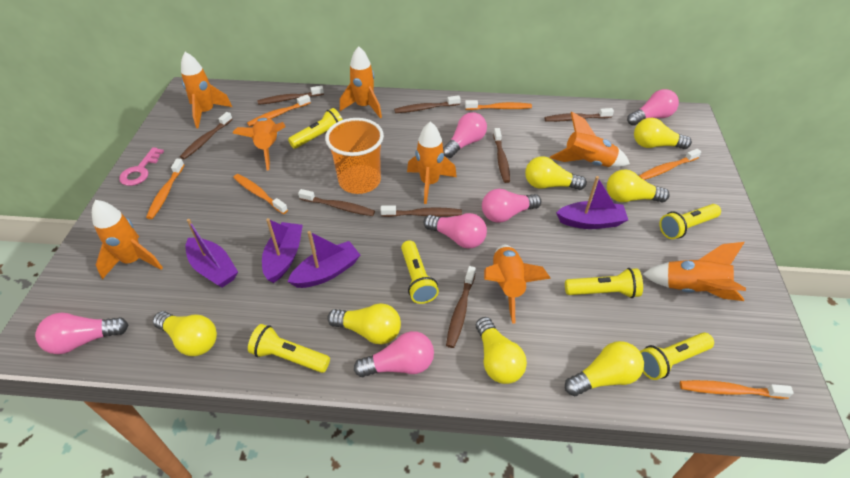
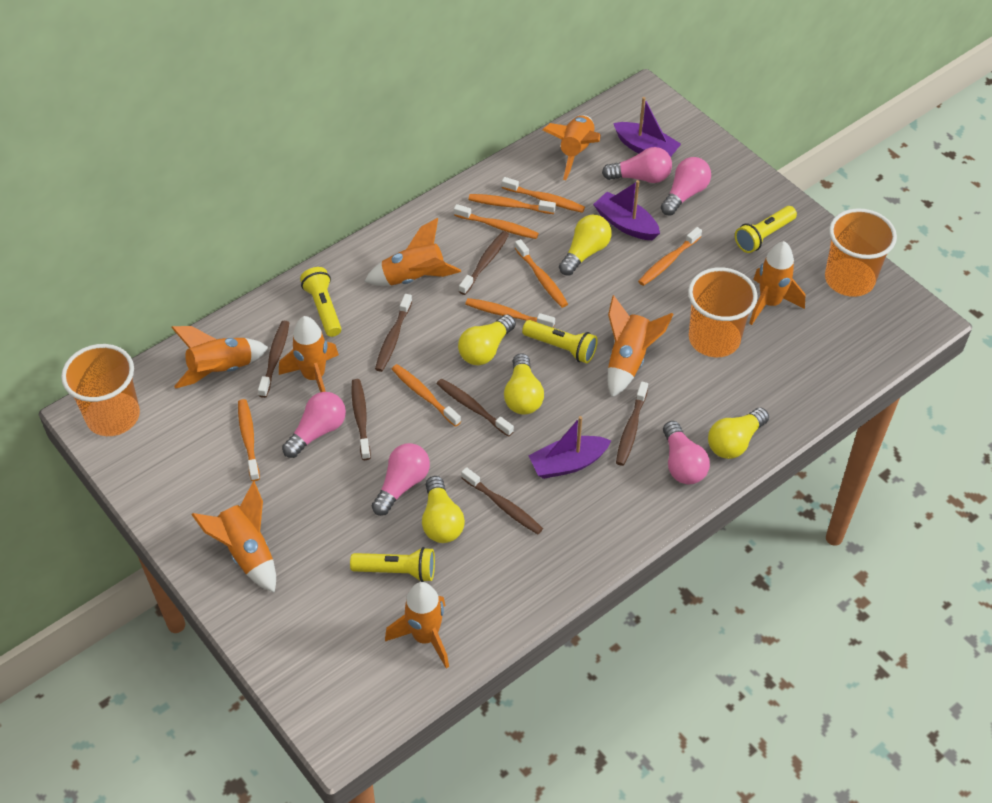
brown toothbrush: 8 -> 7
orange cup: 1 -> 3
orange toothbrush: 6 -> 8
pink key: 1 -> 0
pink light bulb: 6 -> 5
purple boat: 4 -> 3
yellow flashlight: 6 -> 4
yellow light bulb: 7 -> 5

